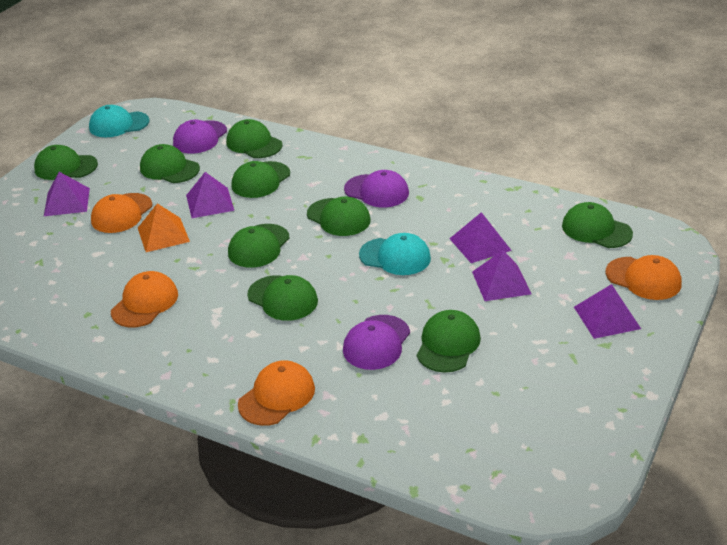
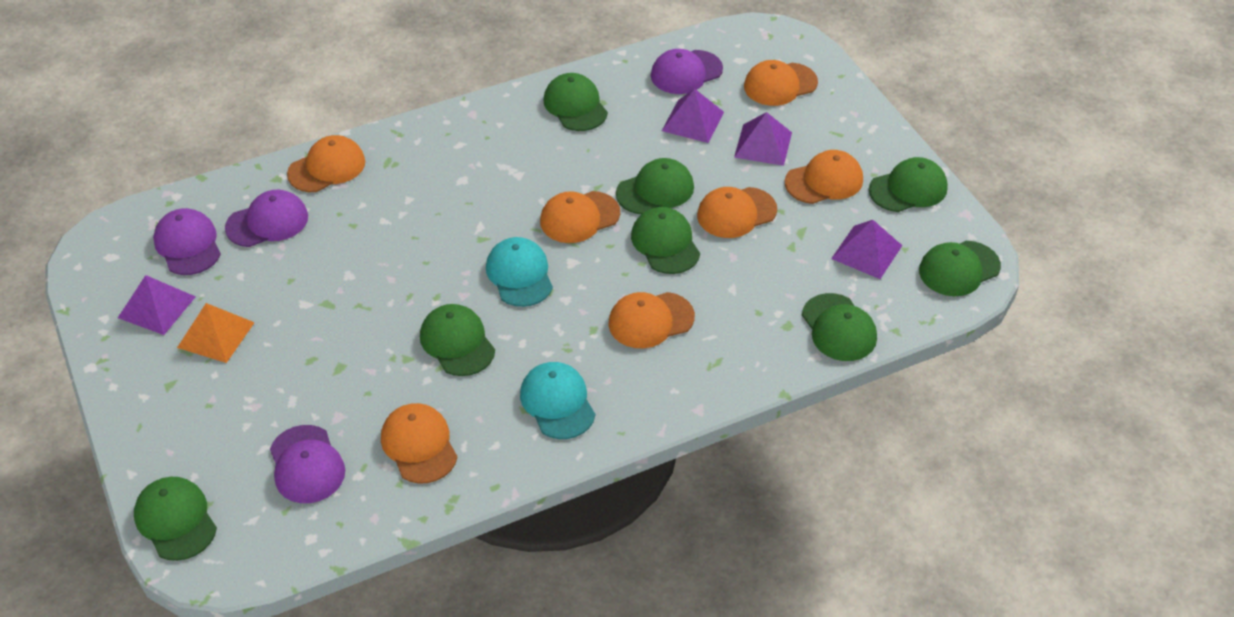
green cap: 9 -> 8
orange cap: 4 -> 7
purple cap: 3 -> 4
purple pyramid: 5 -> 4

